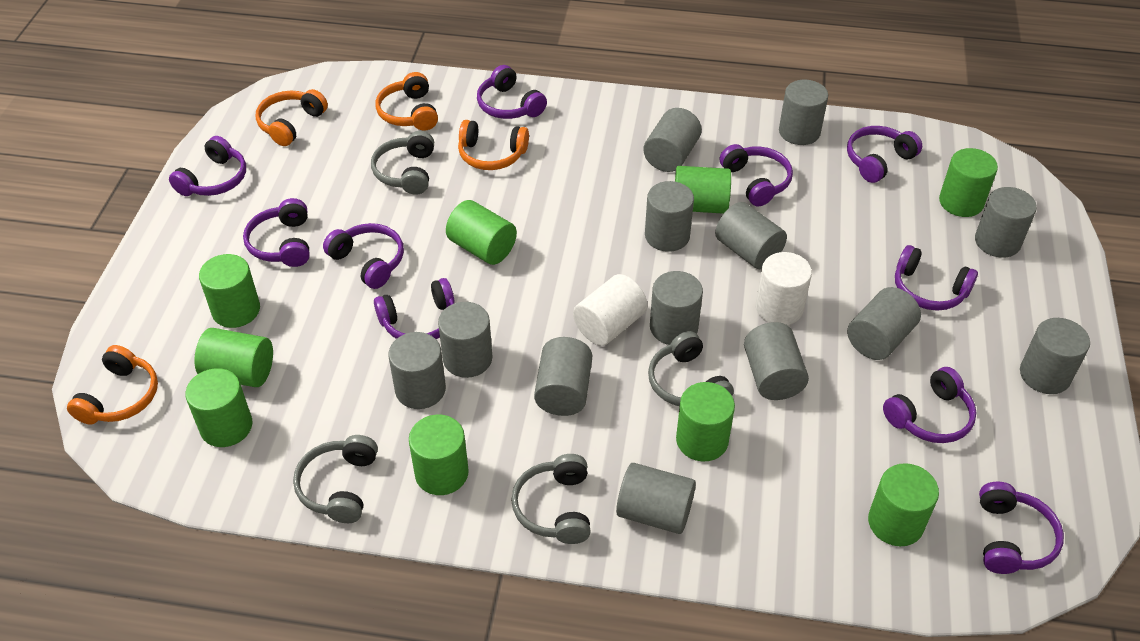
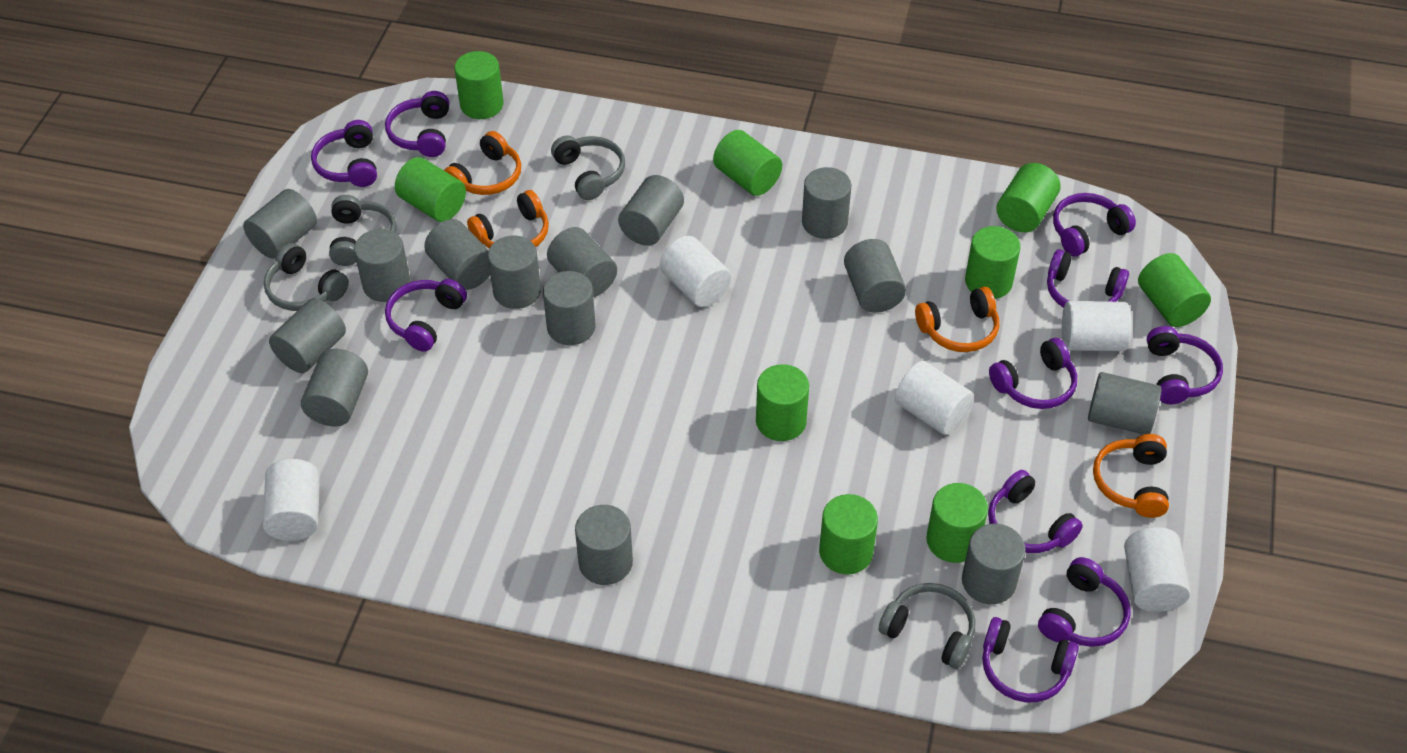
grey cylinder: 13 -> 14
white cylinder: 2 -> 5

